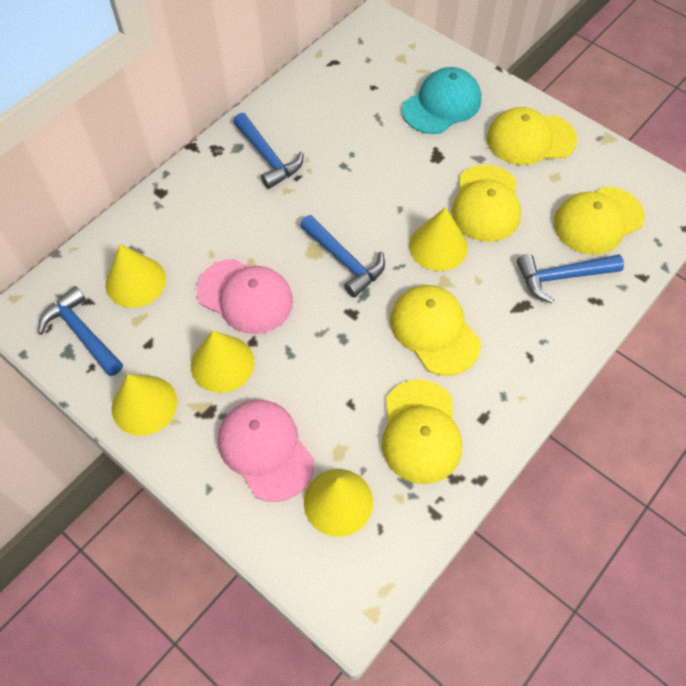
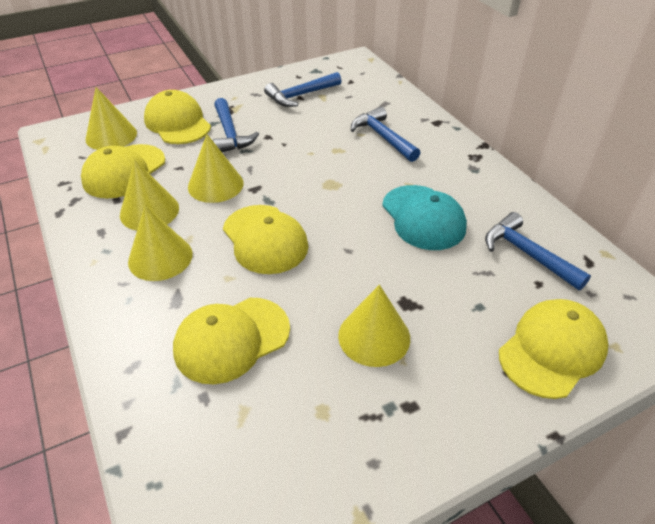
pink cap: 2 -> 0

